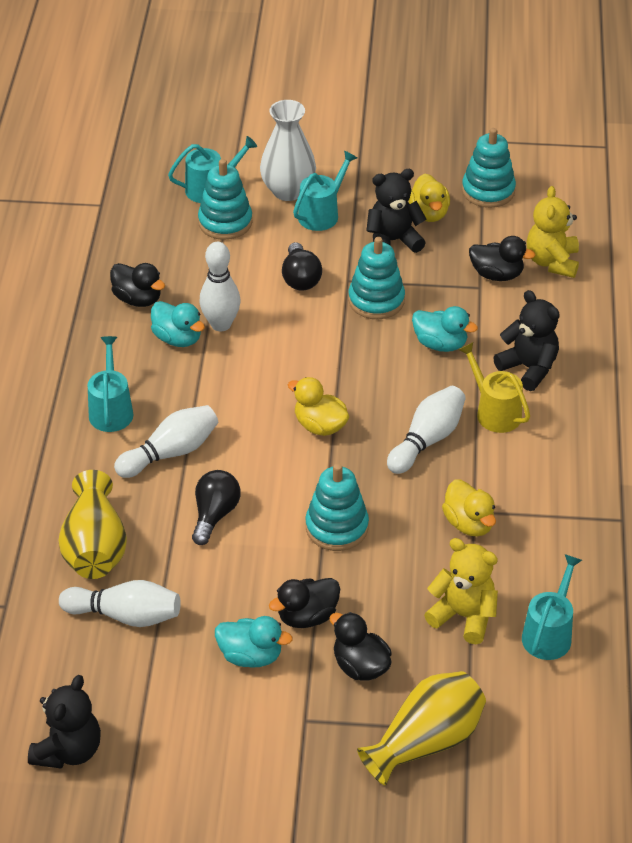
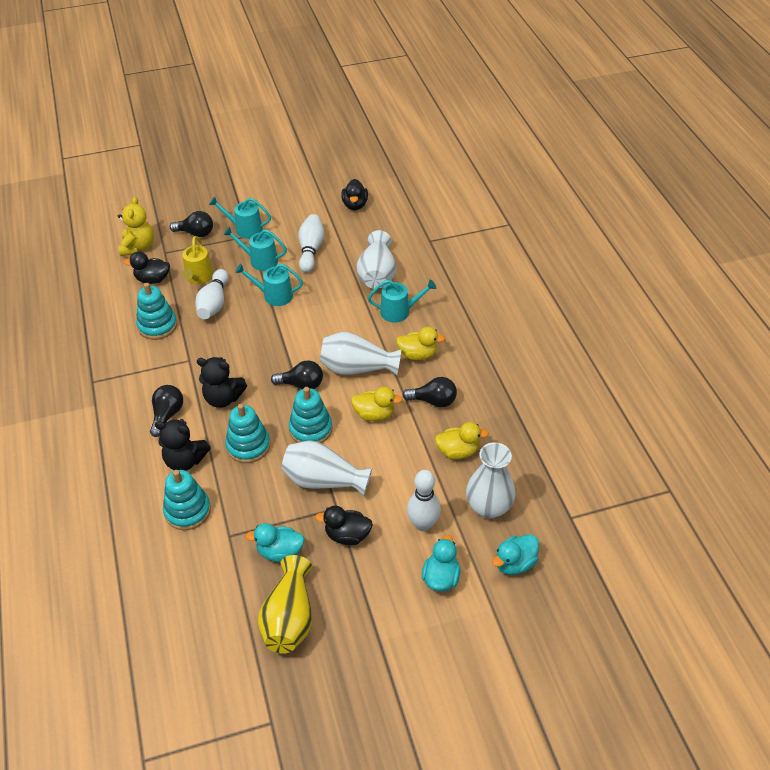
black duck: 4 -> 3
black light bulb: 2 -> 4
black teddy bear: 3 -> 2
white bowling pin: 4 -> 3
white vase: 1 -> 4
yellow teddy bear: 2 -> 1
yellow vase: 2 -> 1

